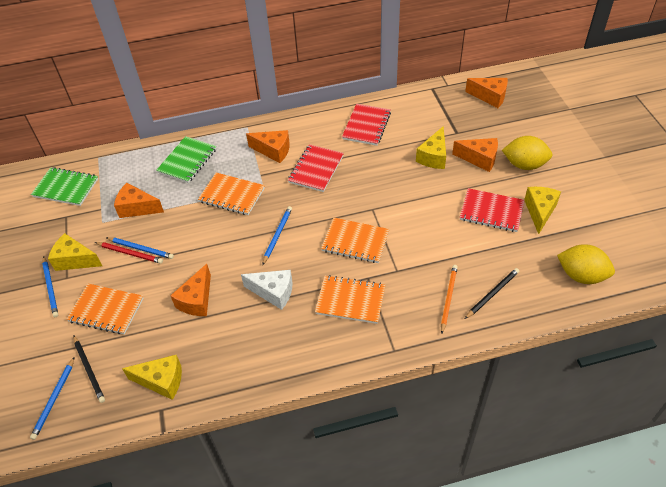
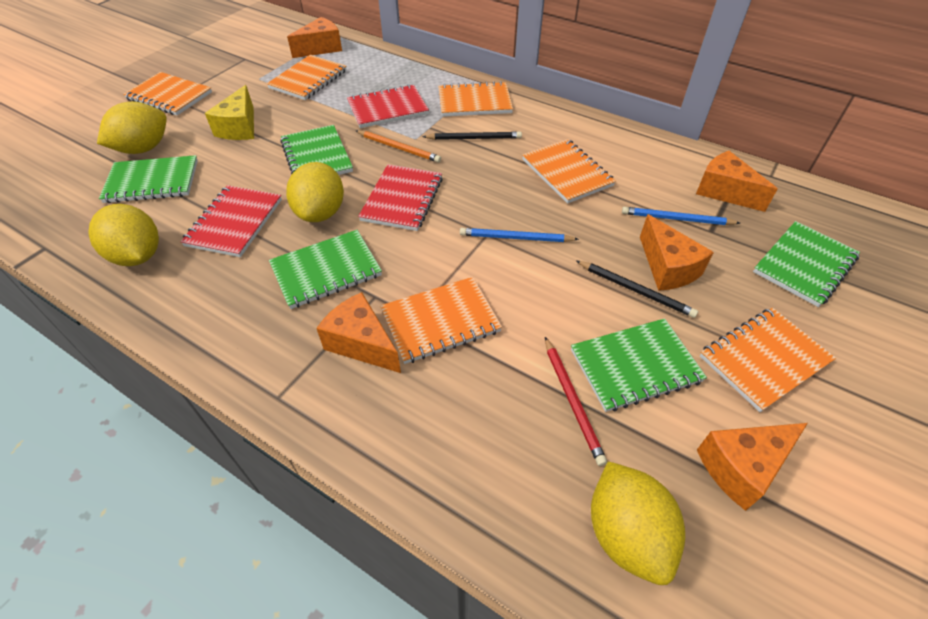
blue pencil: 4 -> 2
green notebook: 2 -> 5
orange notebook: 4 -> 6
white cheese: 1 -> 0
yellow cheese: 4 -> 1
yellow lemon: 2 -> 4

